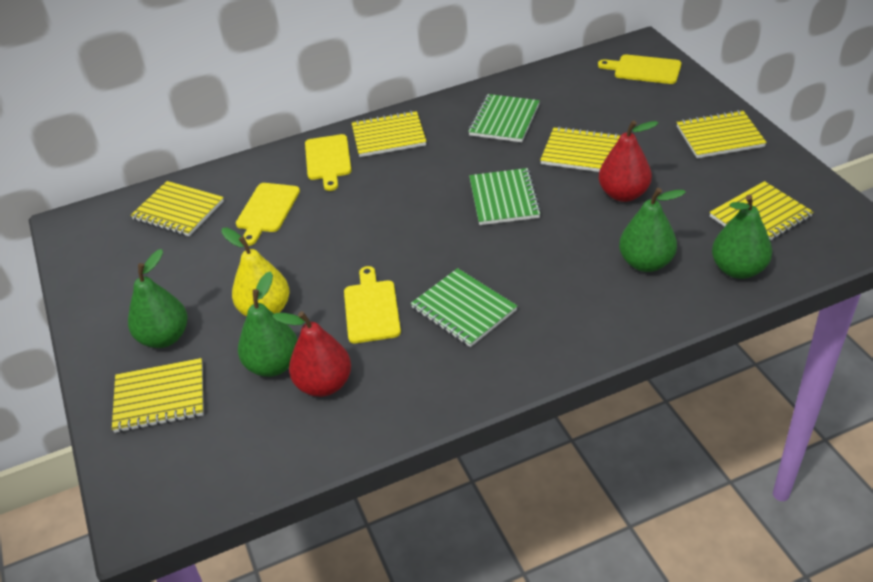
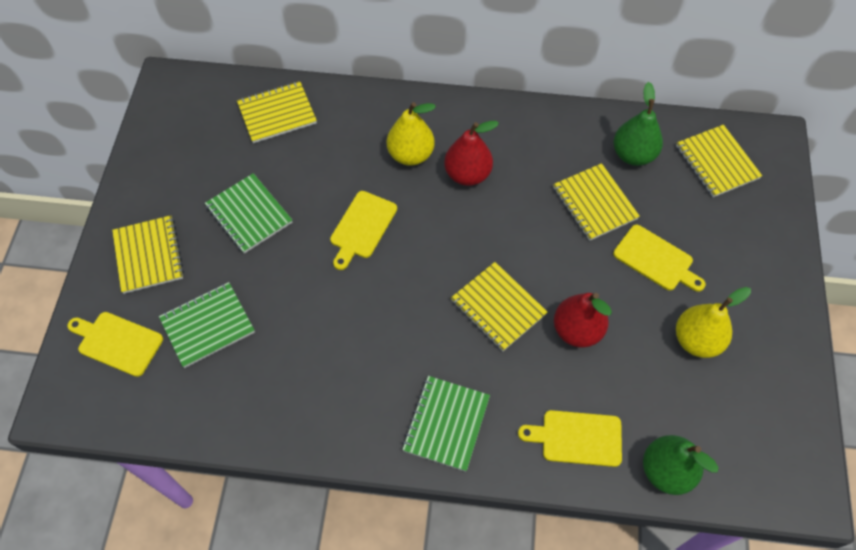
green pear: 4 -> 2
yellow notebook: 6 -> 5
yellow pear: 1 -> 2

